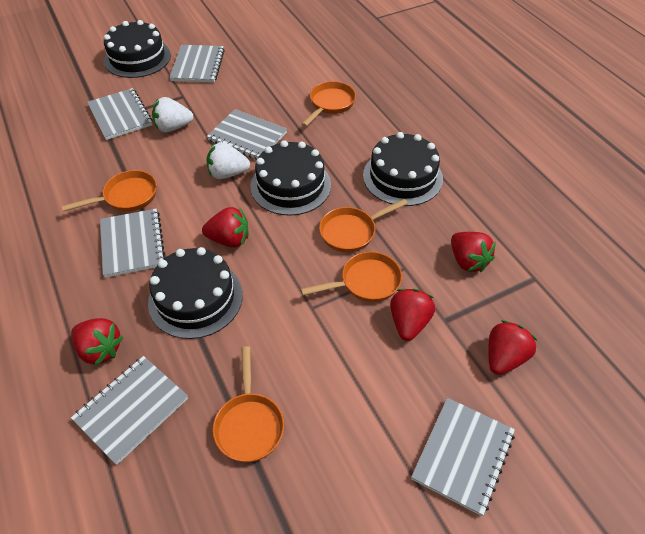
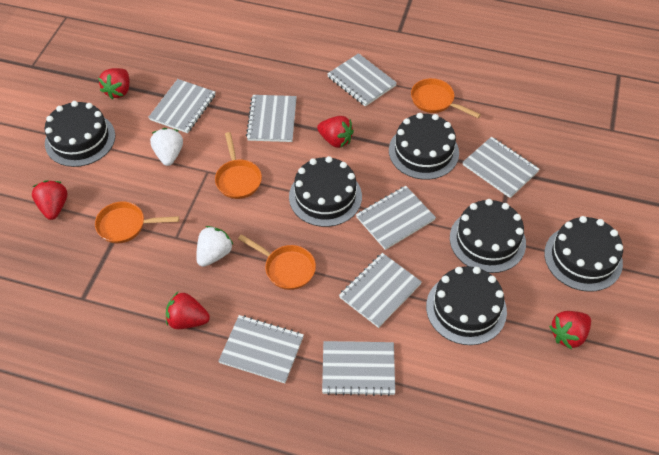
black cake: 4 -> 6
grey notebook: 6 -> 8
orange pan: 5 -> 4

